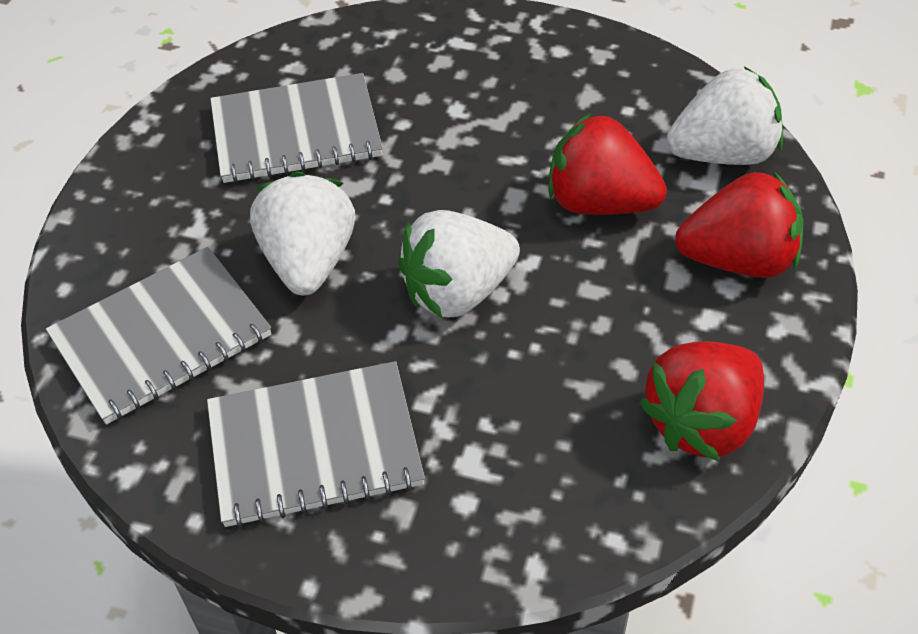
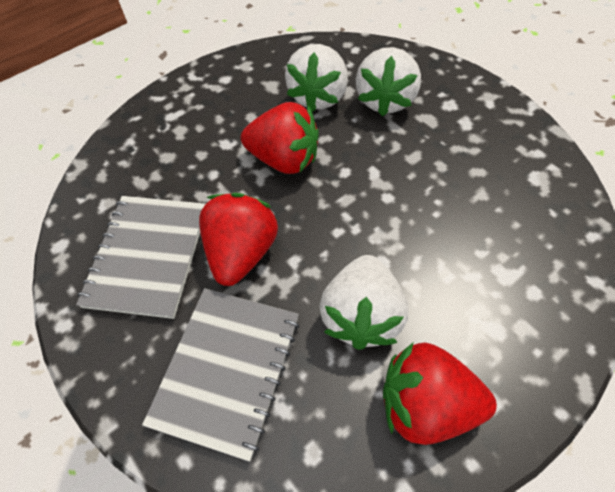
grey notebook: 3 -> 2

